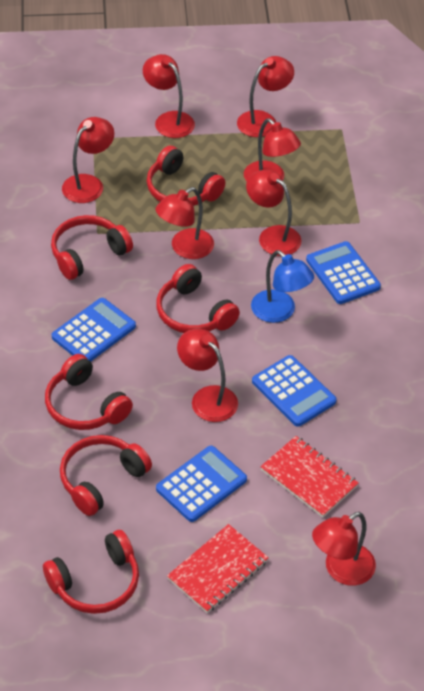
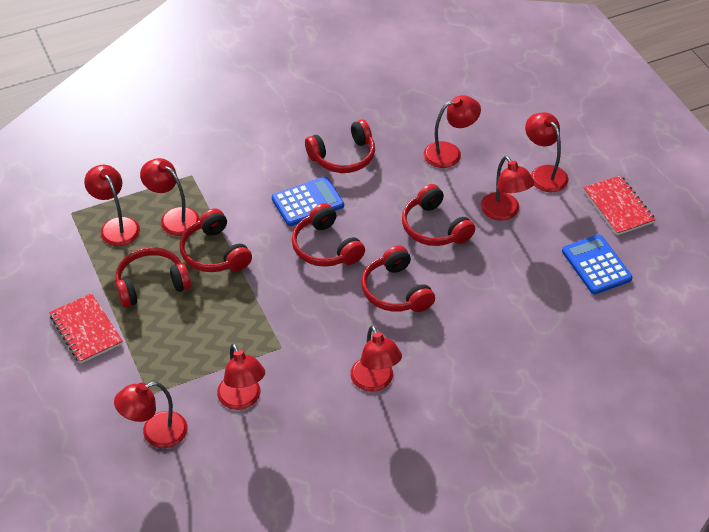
blue calculator: 4 -> 2
blue lamp: 1 -> 0

